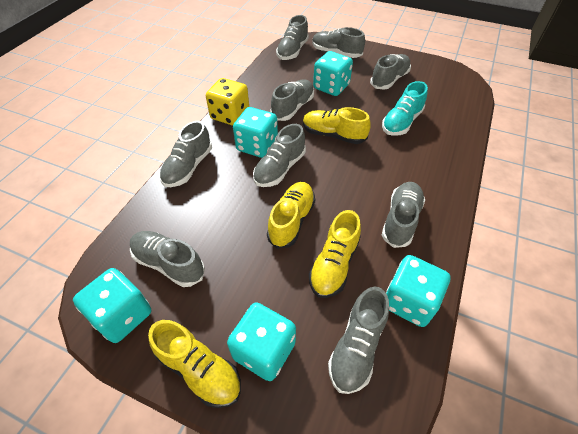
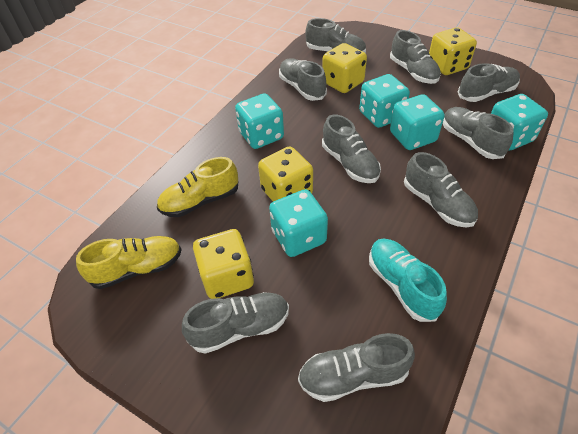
yellow dice: 1 -> 4
yellow shoe: 4 -> 2

